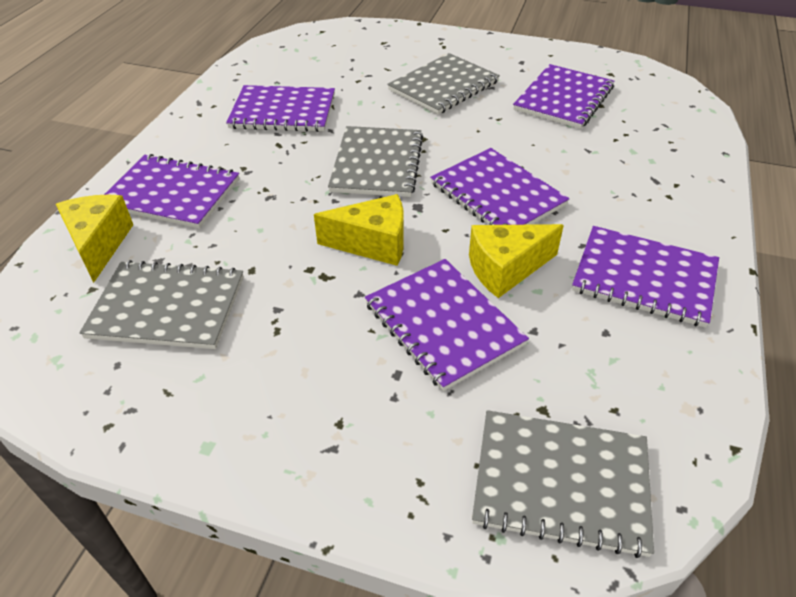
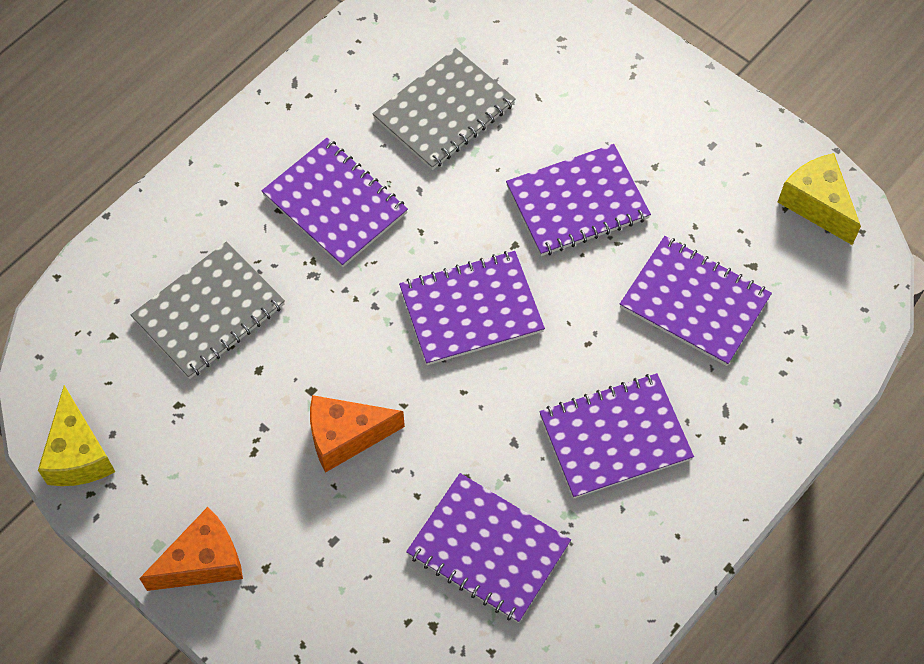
grey notebook: 4 -> 2
orange cheese: 0 -> 2
yellow cheese: 3 -> 2

